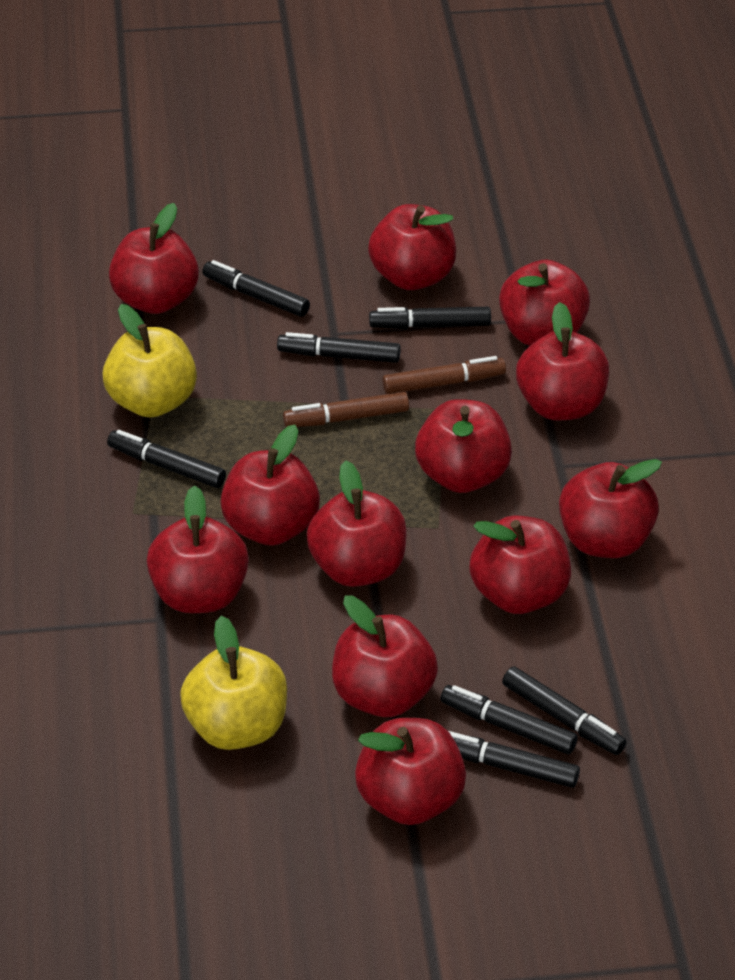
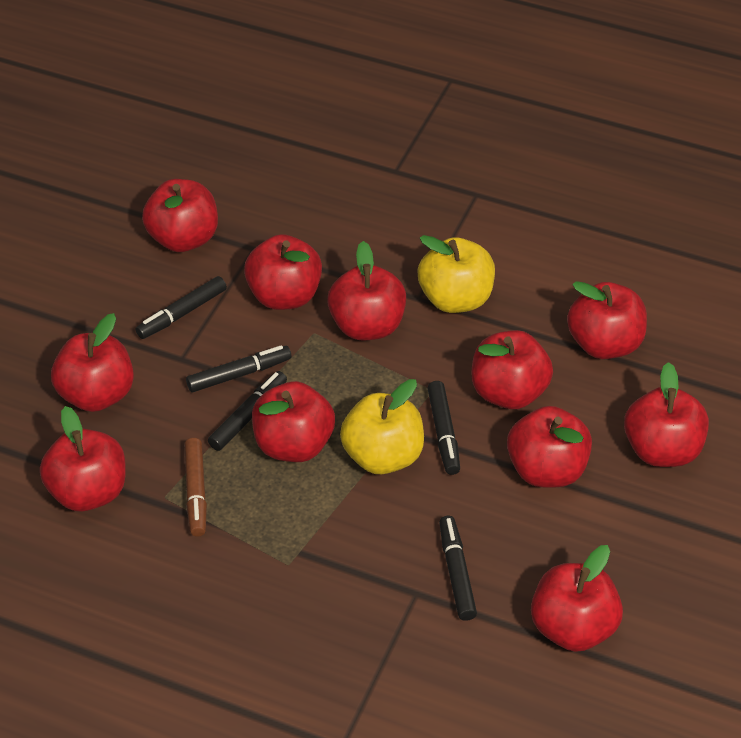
black marker: 7 -> 5
brown marker: 2 -> 1
red apple: 12 -> 11

